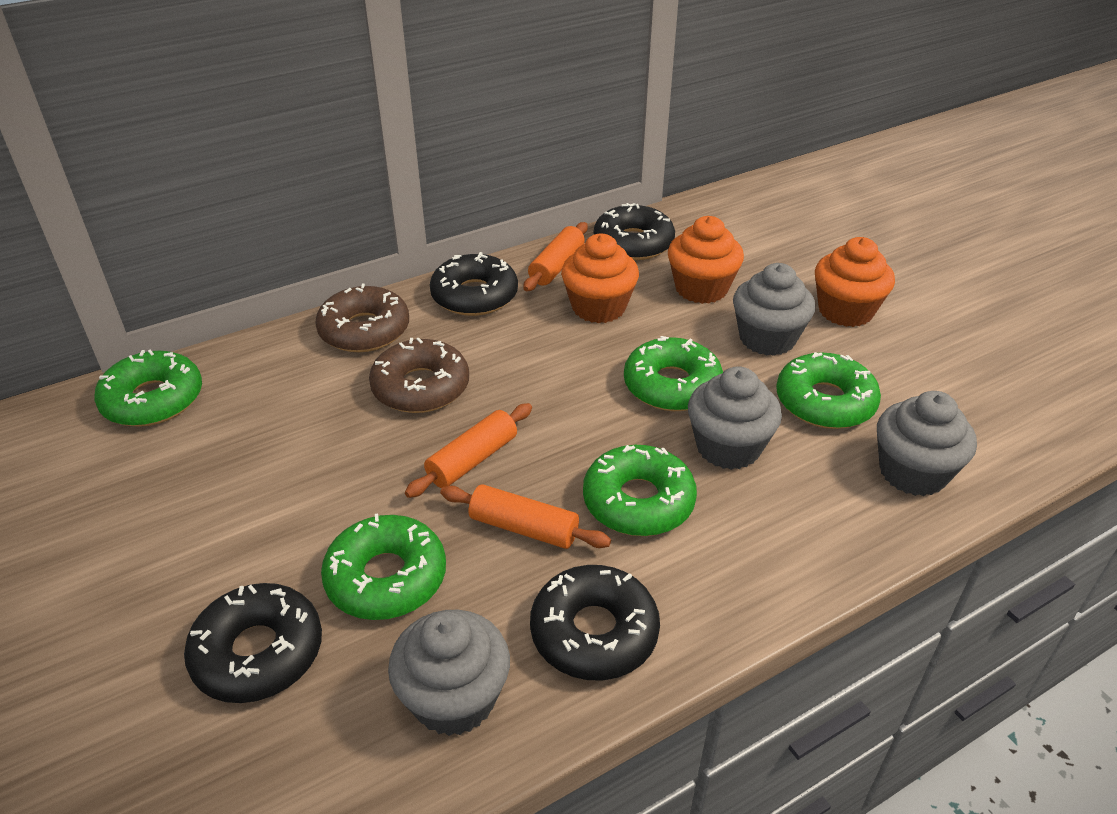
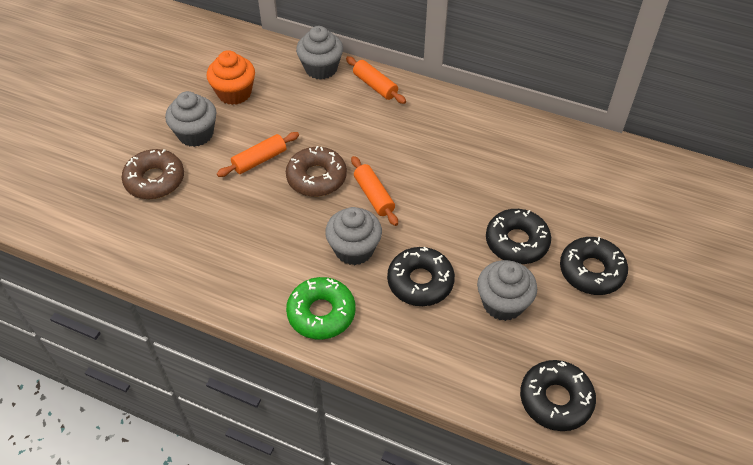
green donut: 5 -> 1
orange cupcake: 3 -> 1

